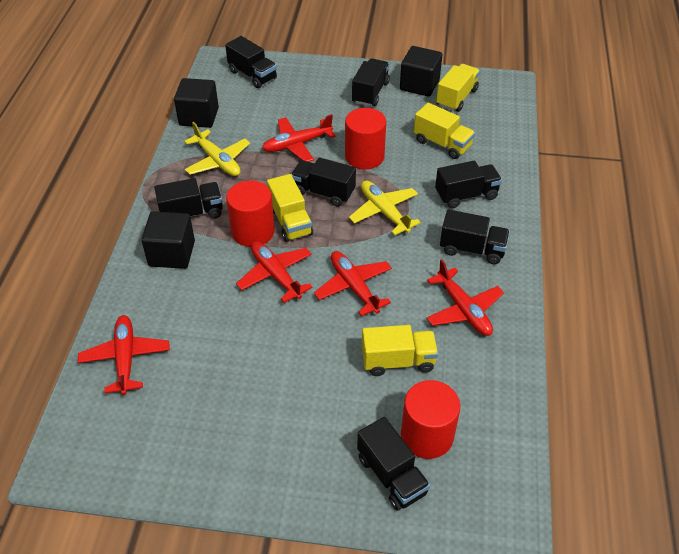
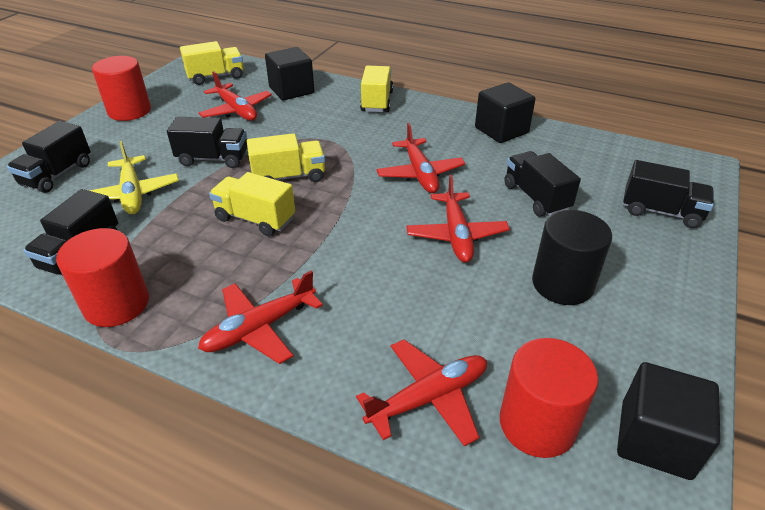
black cylinder: 0 -> 1
black truck: 7 -> 5
yellow plane: 2 -> 1

